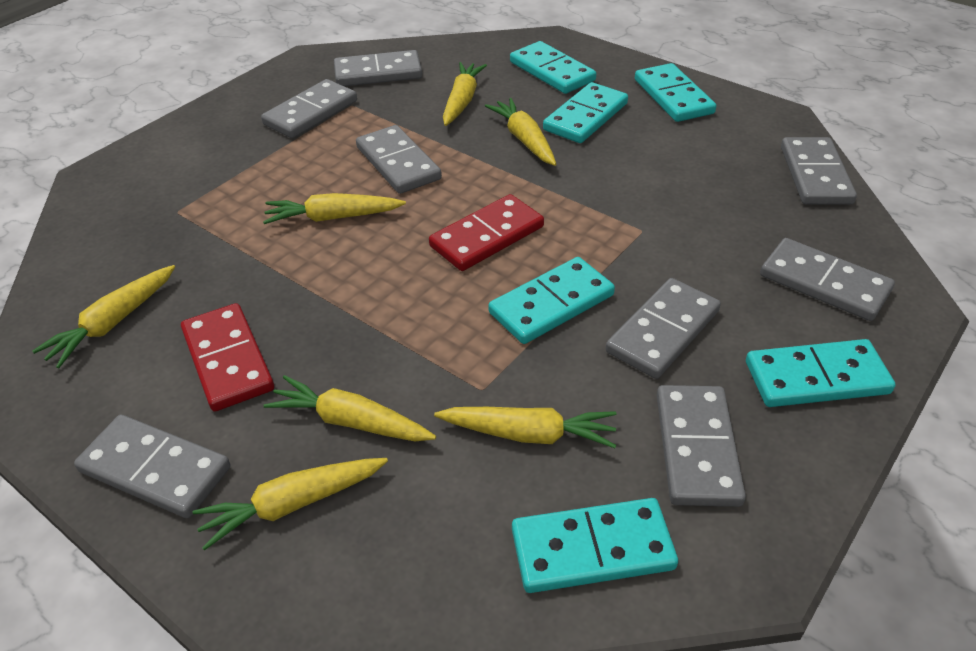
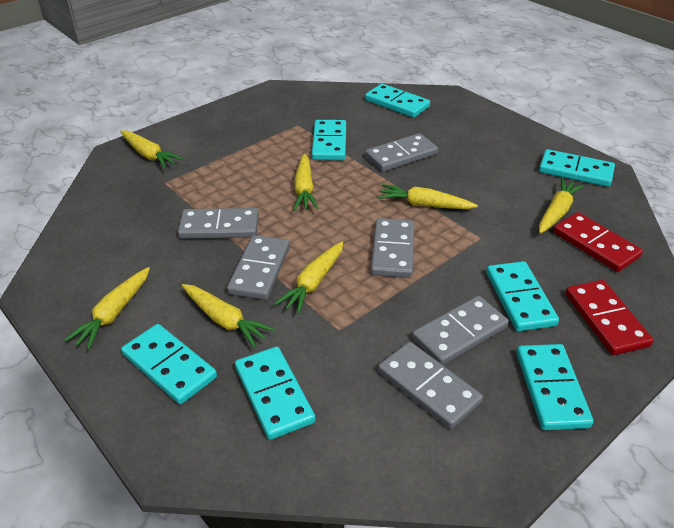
grey domino: 8 -> 6
turquoise domino: 6 -> 7

